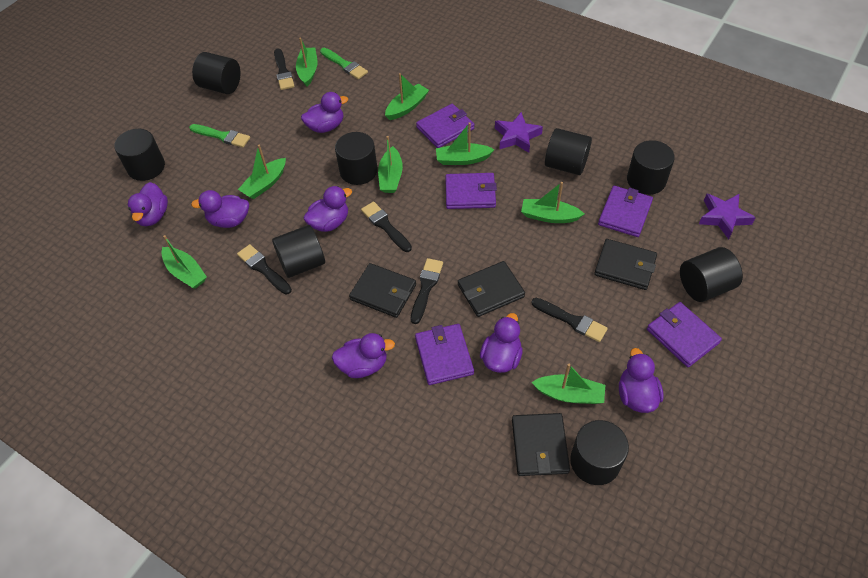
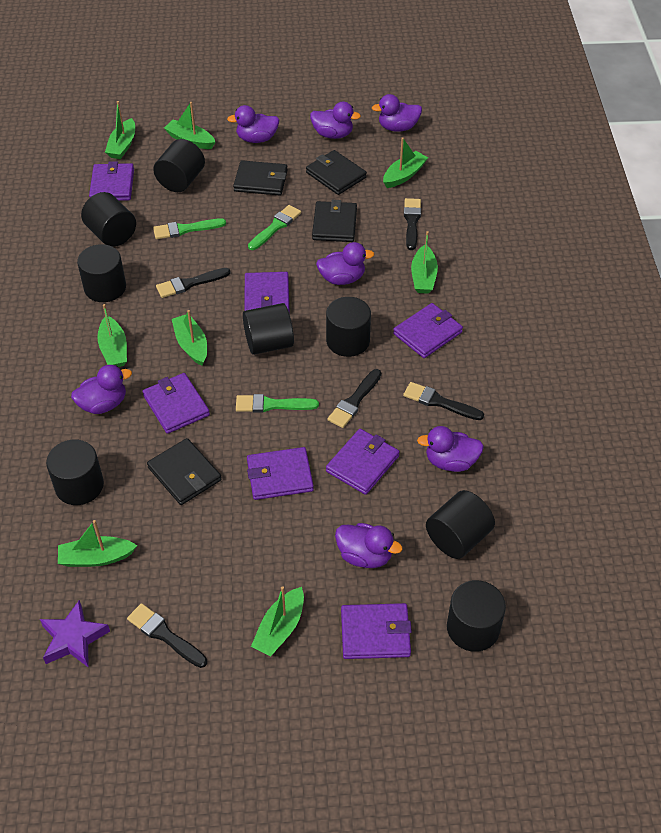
green brush: 2 -> 3
purple star: 2 -> 1
purple wallet: 5 -> 7

